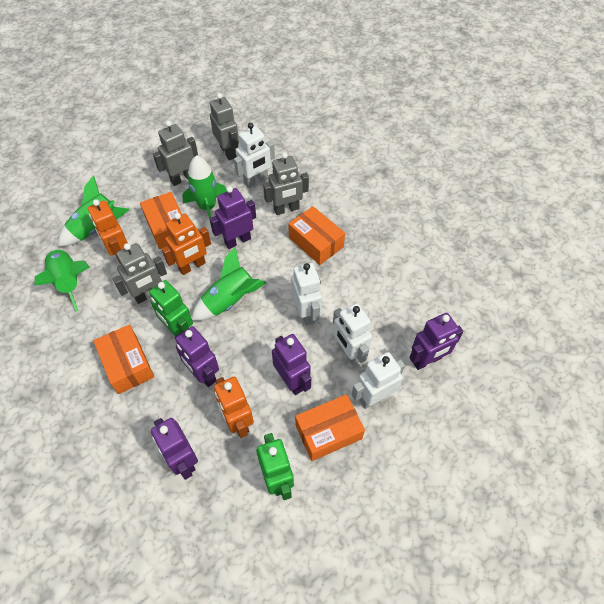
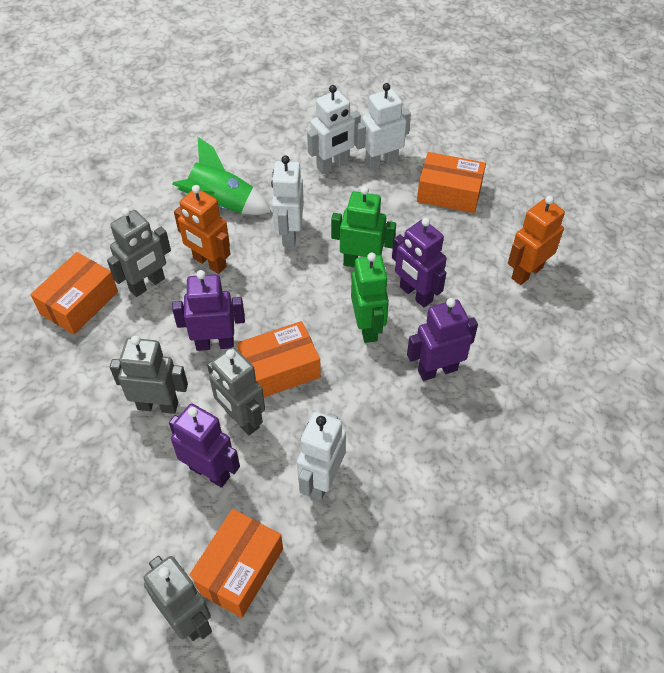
green rocket: 4 -> 1
orange robot: 3 -> 2
purple robot: 5 -> 4

